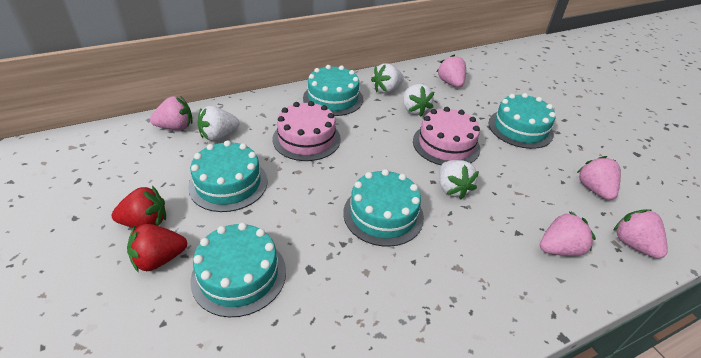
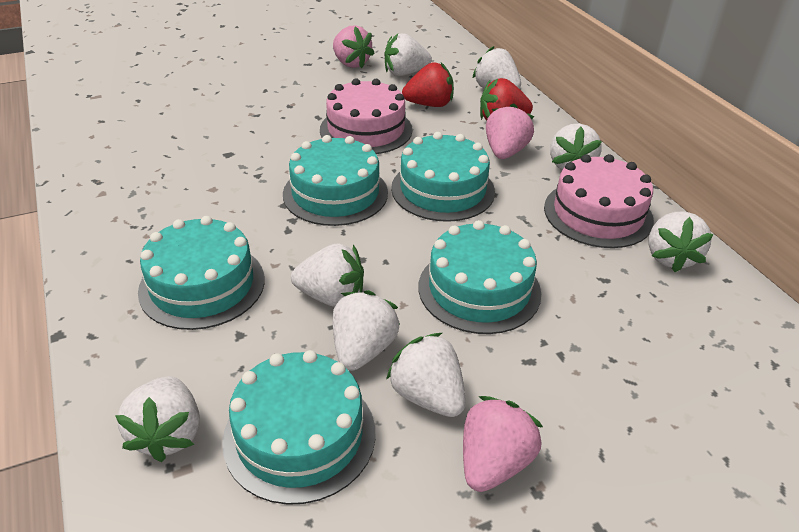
pink strawberry: 5 -> 3
white strawberry: 4 -> 8

